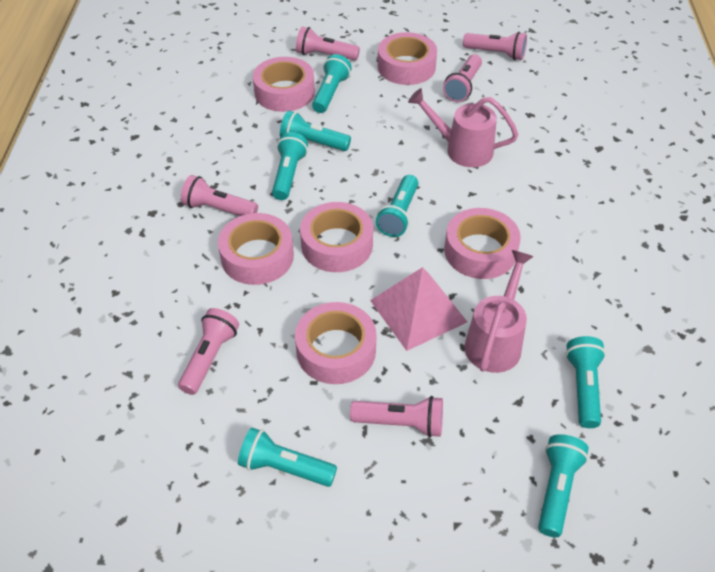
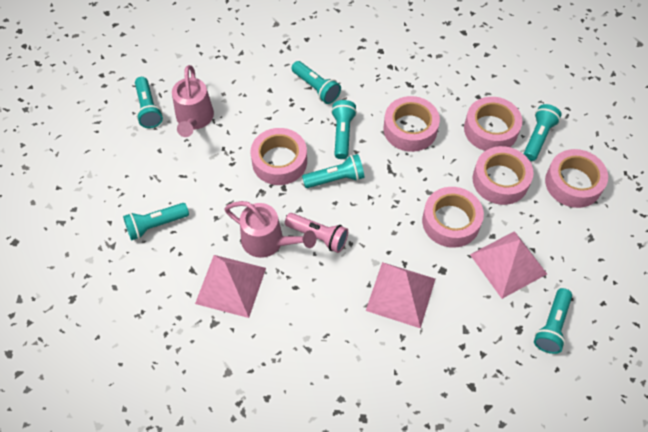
pink flashlight: 6 -> 1
pink pyramid: 1 -> 3

